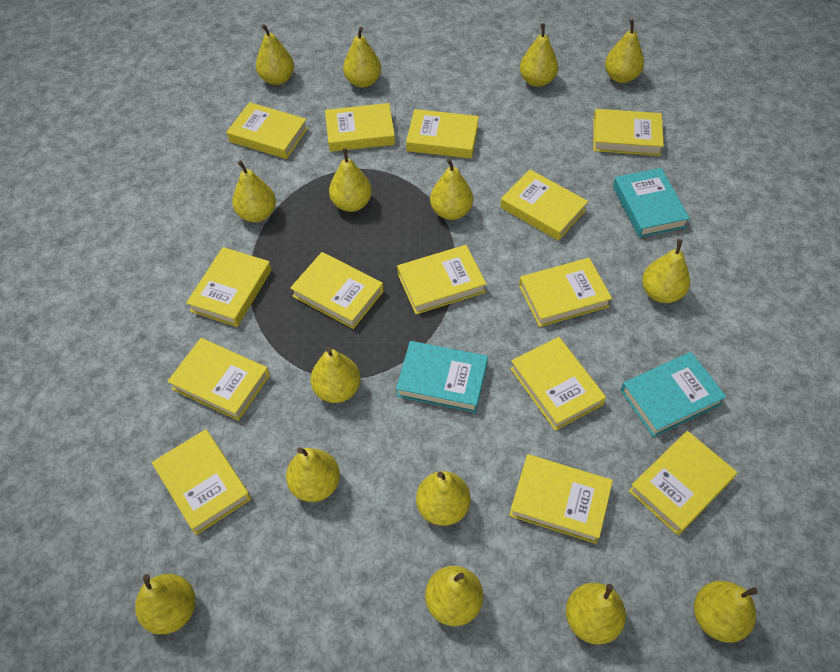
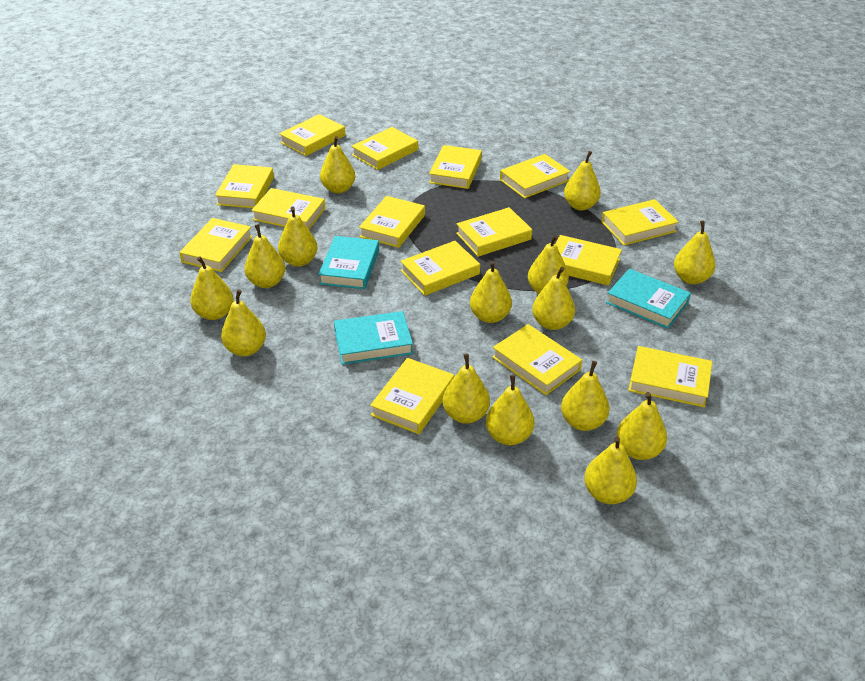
yellow book: 14 -> 15

